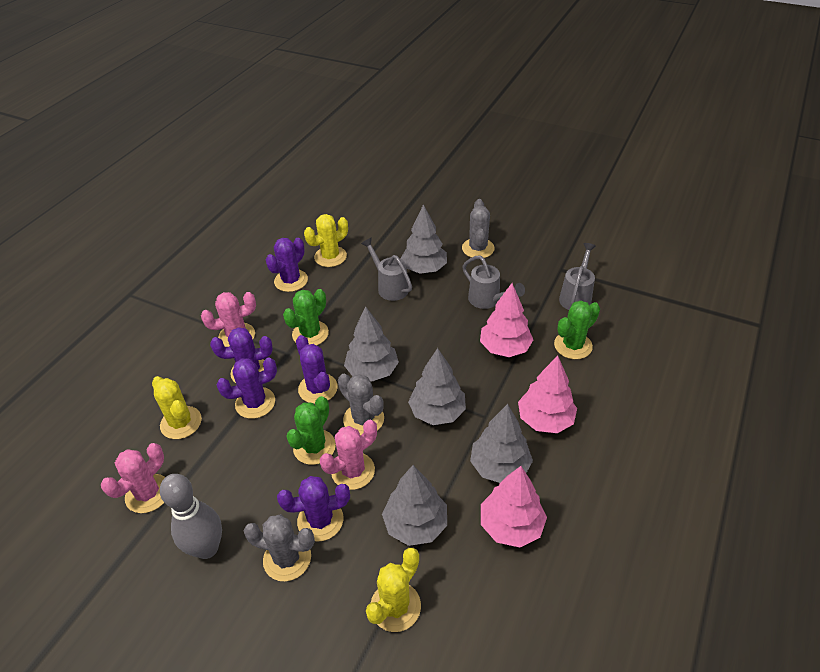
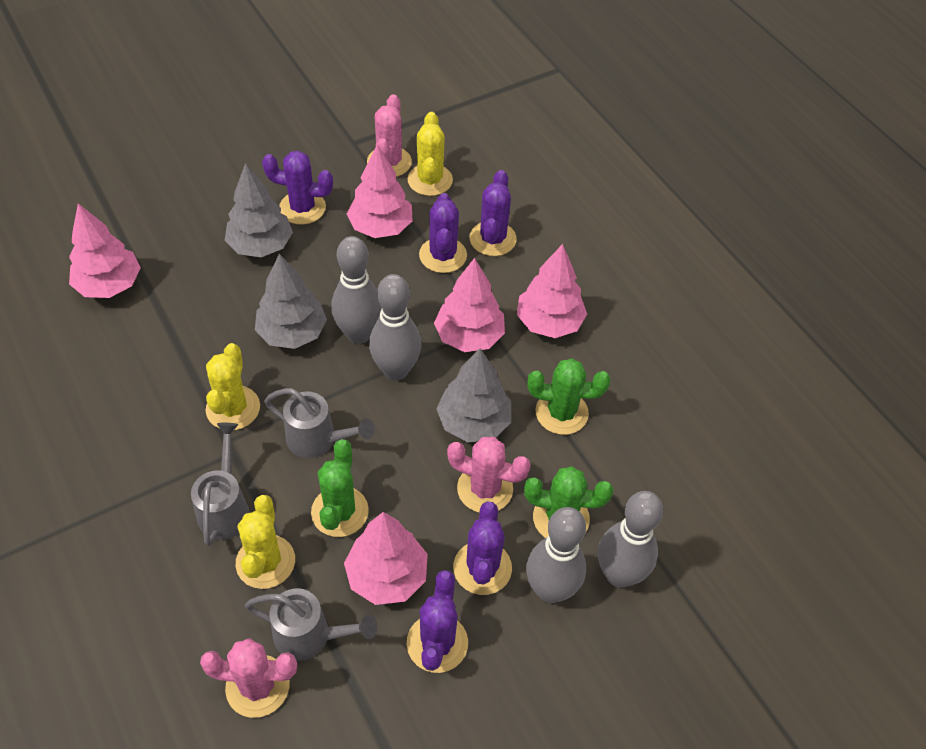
grey bowling pin: 1 -> 4
grey cactus: 3 -> 0
grey tree: 5 -> 3
pink tree: 3 -> 5

